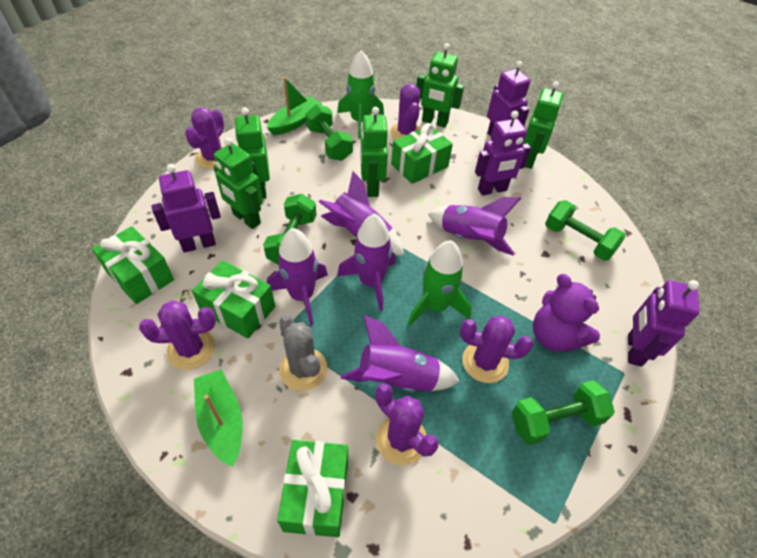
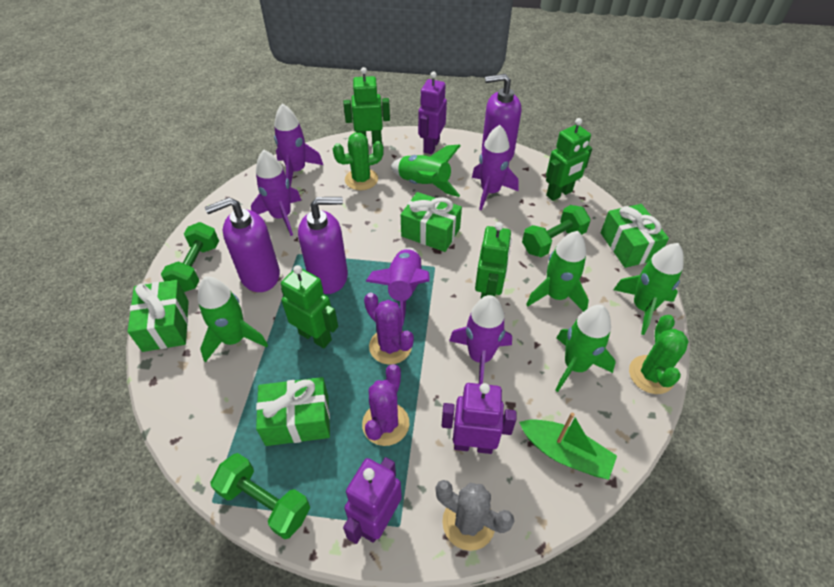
green boat: 2 -> 1
green cactus: 0 -> 2
green dumbbell: 4 -> 3
green robot: 5 -> 4
green rocket: 2 -> 5
purple cactus: 5 -> 2
purple robot: 4 -> 3
purple soap dispenser: 0 -> 3
purple teddy bear: 1 -> 0

